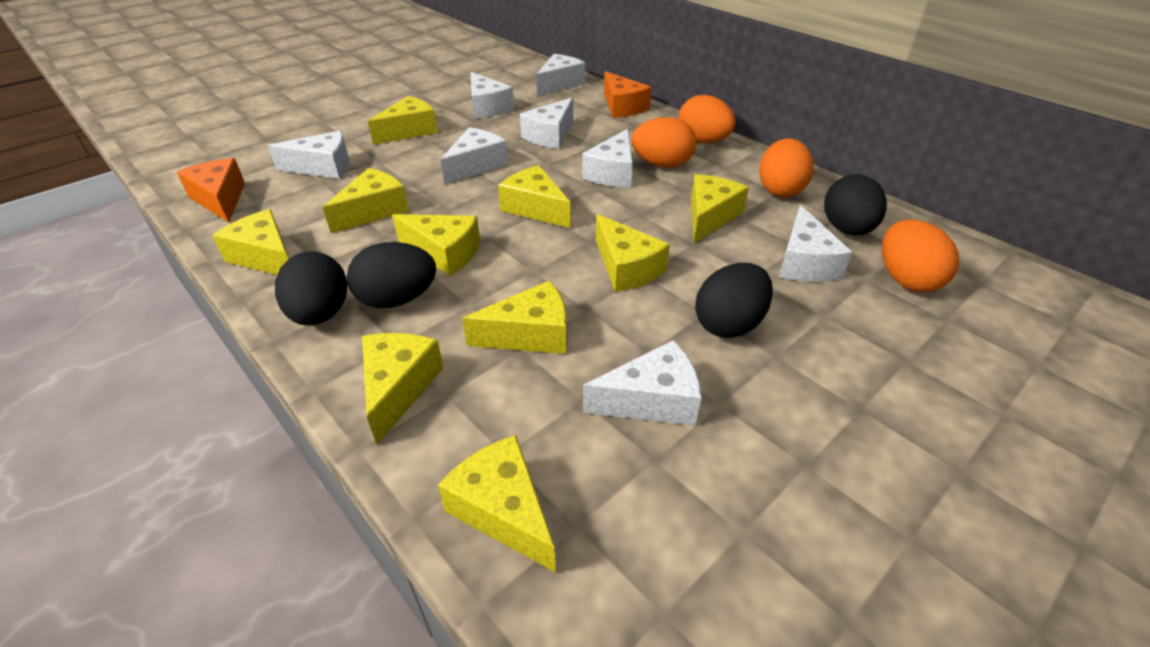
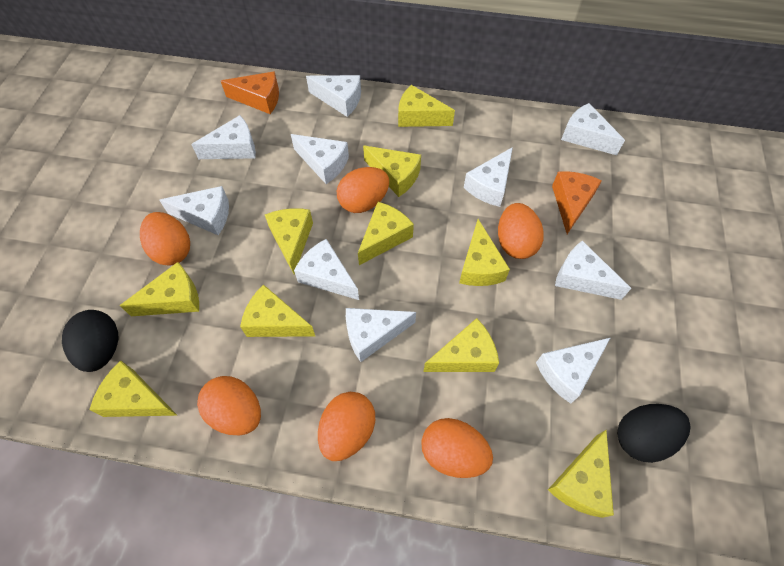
black egg: 4 -> 2
orange egg: 4 -> 6
white cheese: 8 -> 10

